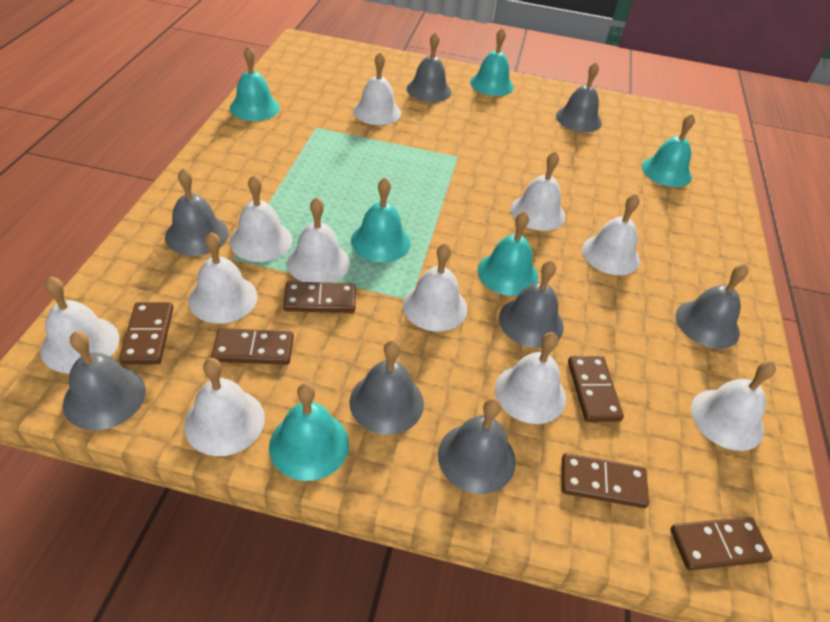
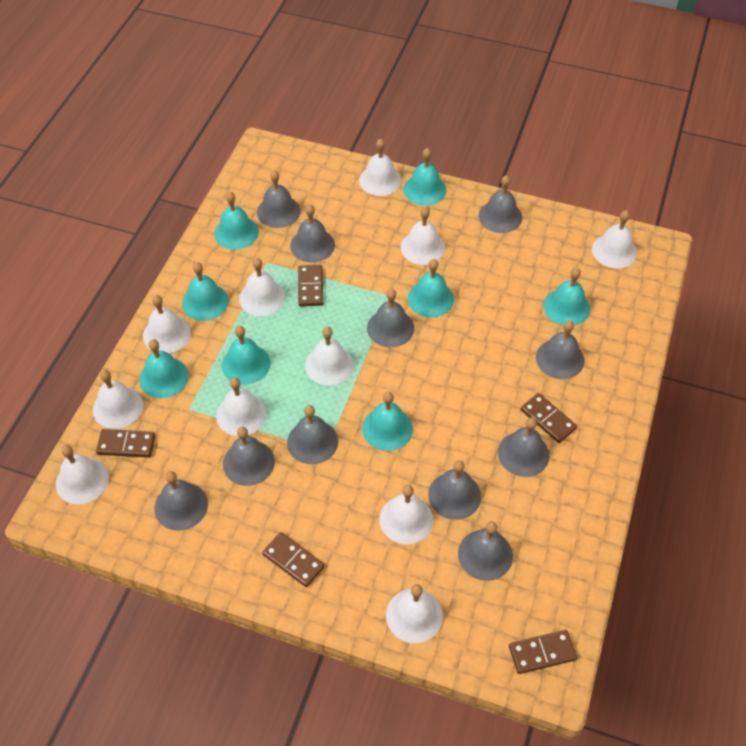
brown domino: 6 -> 5
grey bell: 8 -> 11
turquoise bell: 6 -> 8

